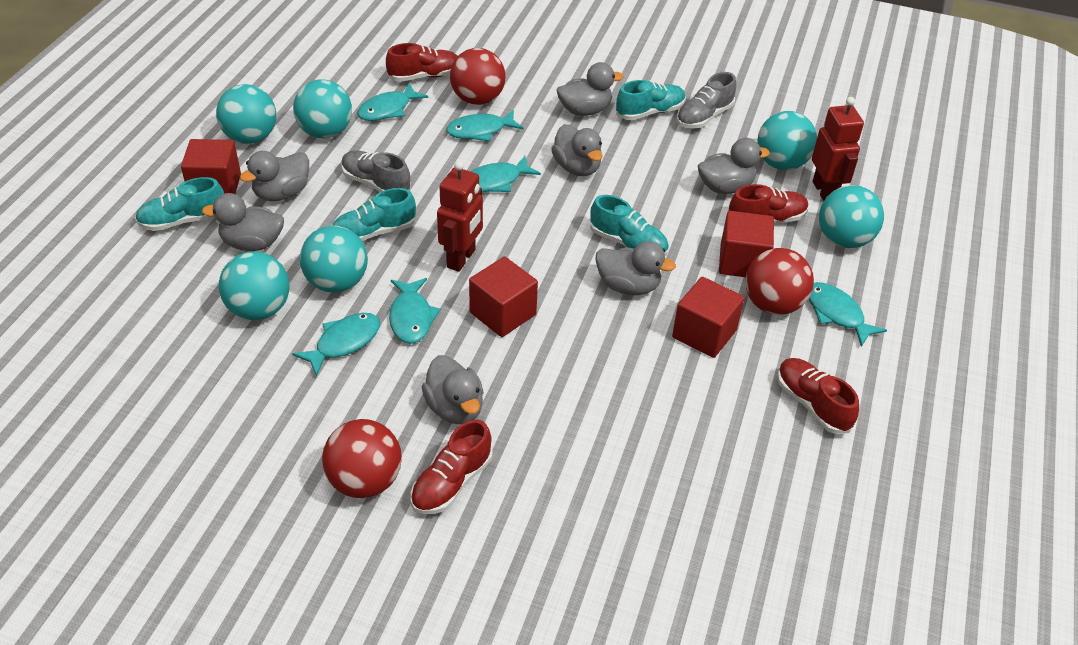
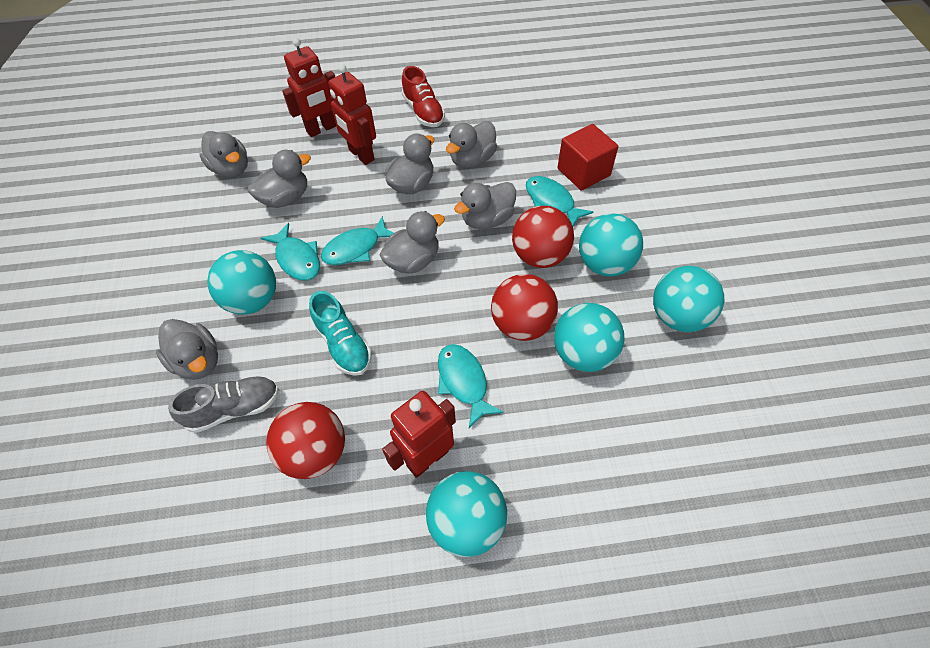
grey shoe: 2 -> 1
red cube: 4 -> 1
red robot: 2 -> 3
red shoe: 4 -> 1
turquoise ball: 6 -> 5
turquoise fish: 6 -> 4
turquoise shoe: 4 -> 1

